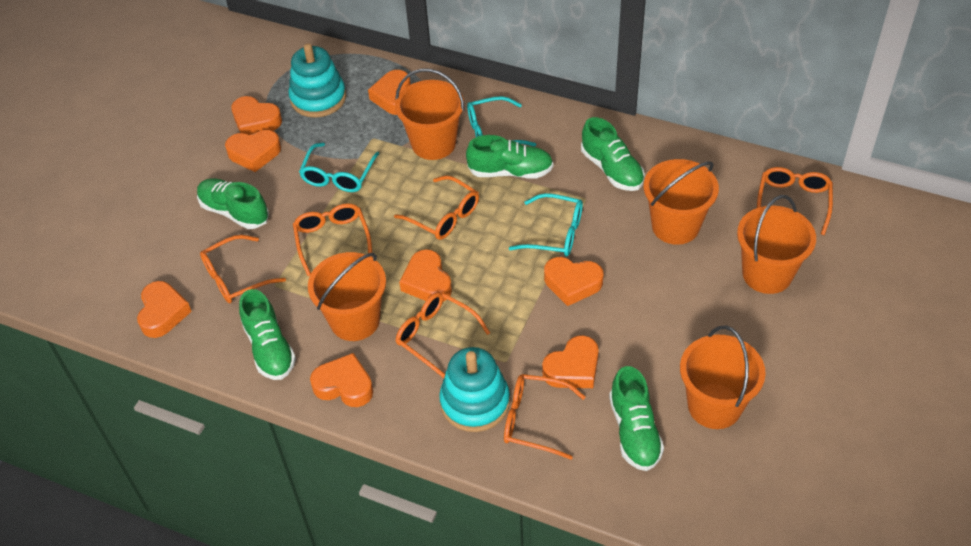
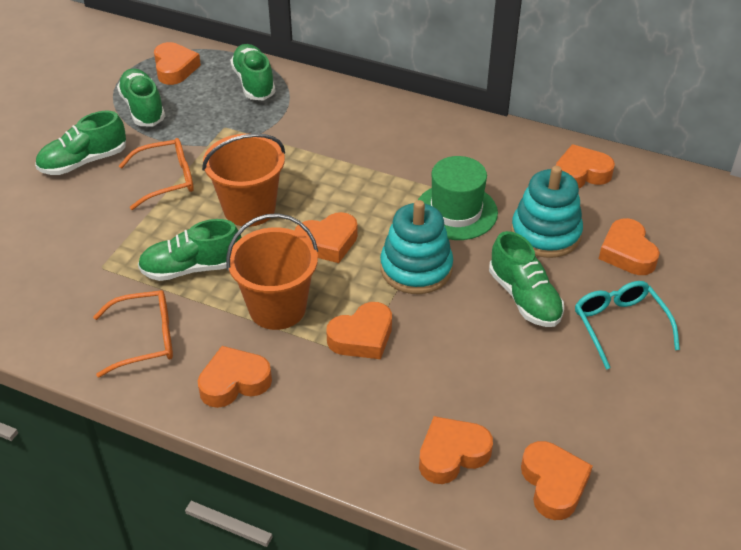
green hat: 0 -> 1
orange bucket: 5 -> 2
orange glasses: 6 -> 2
turquoise glasses: 3 -> 1

